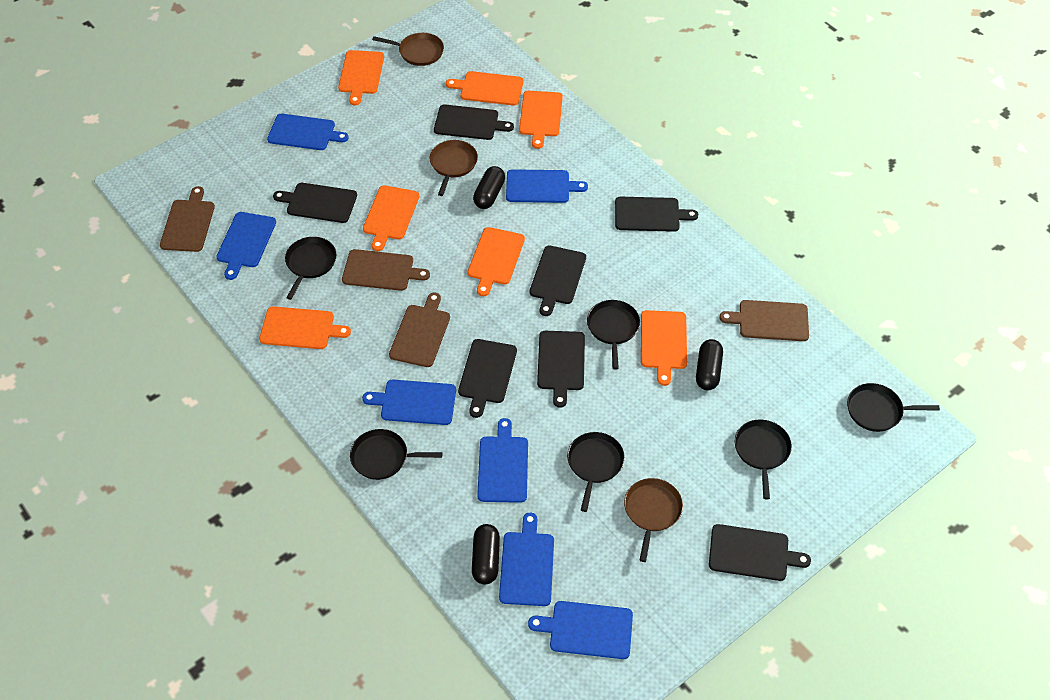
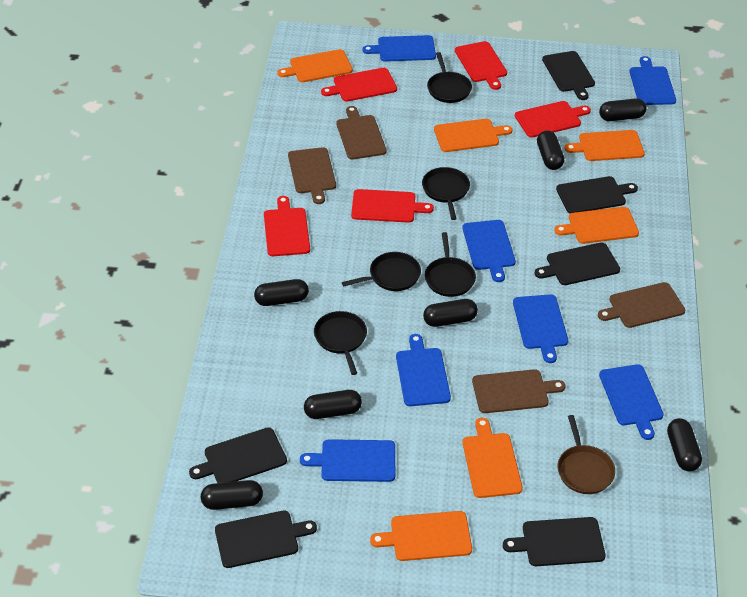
black capsule: 3 -> 7
black cutting board: 7 -> 6
black pan: 6 -> 5
brown pan: 3 -> 1
orange cutting board: 7 -> 6
red cutting board: 0 -> 5

